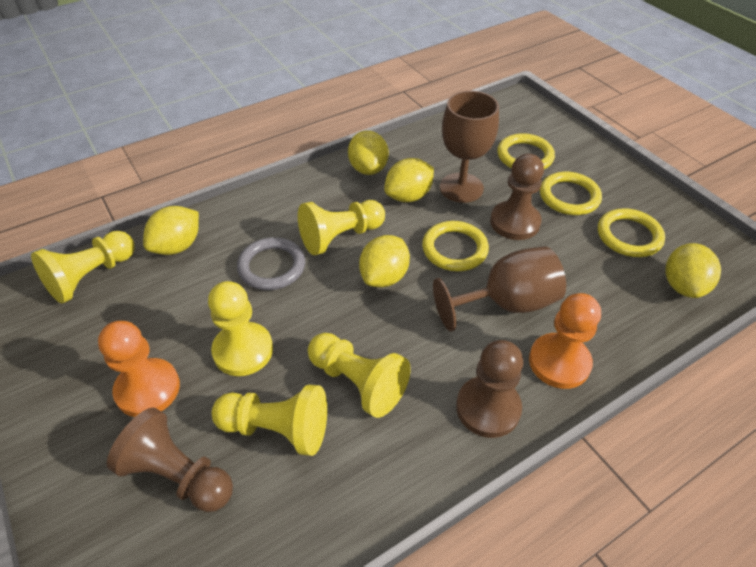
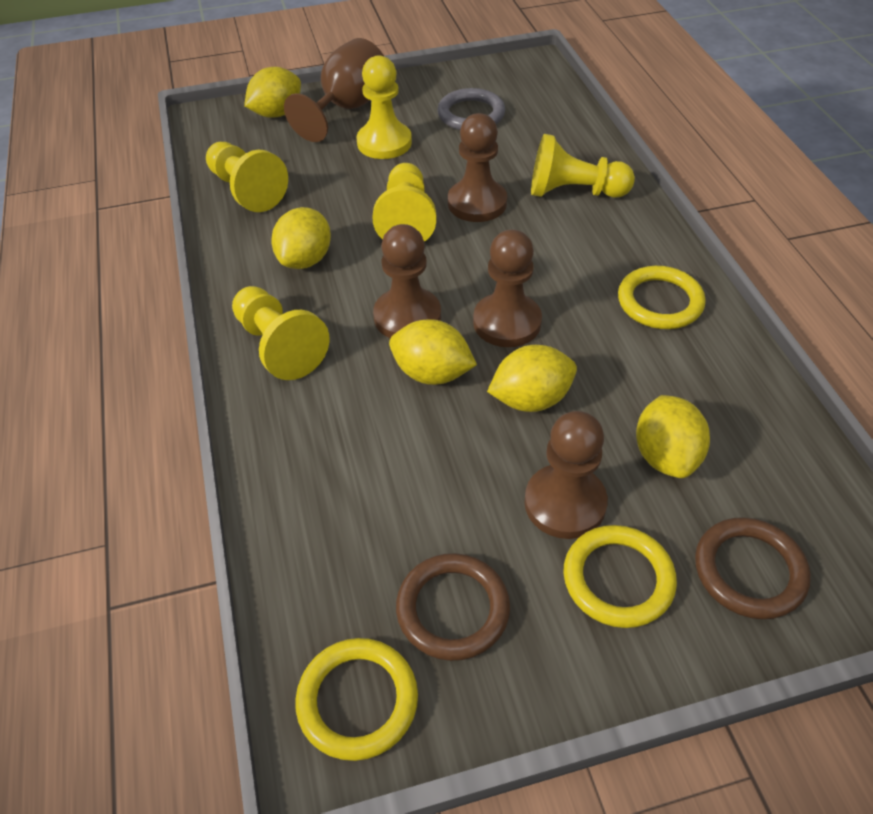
brown goblet: 2 -> 1
brown pawn: 3 -> 4
brown ring: 0 -> 2
orange pawn: 2 -> 0
yellow ring: 4 -> 3

